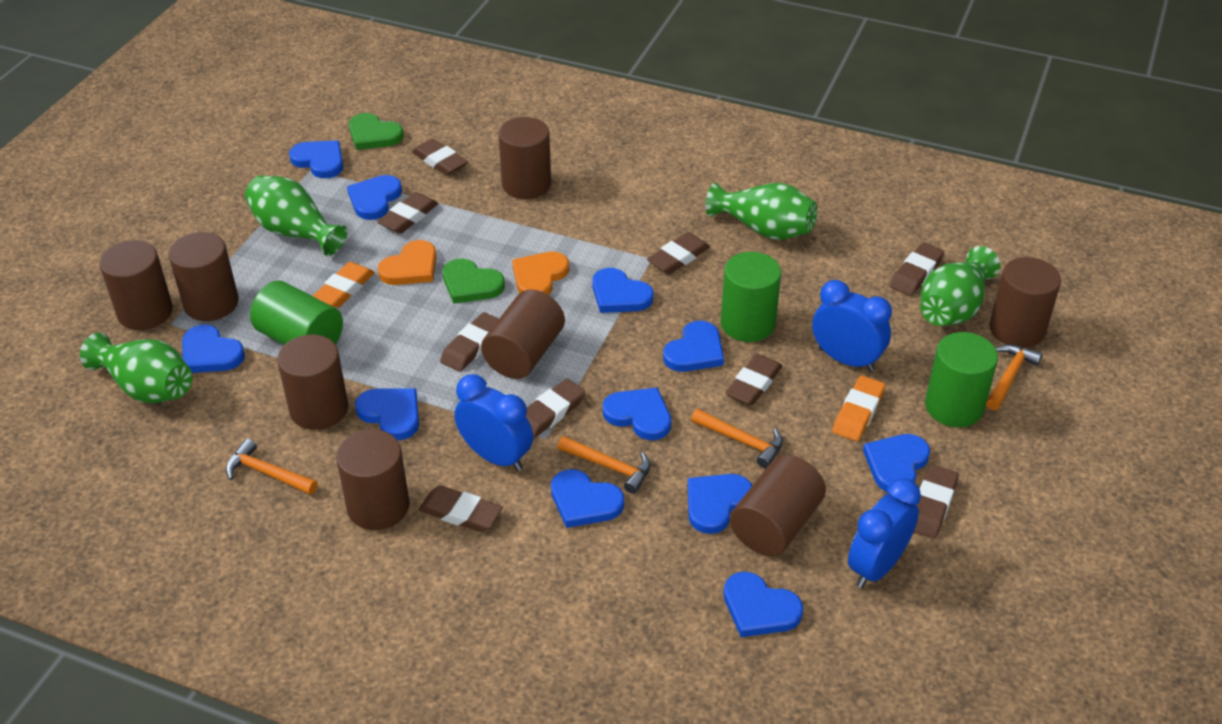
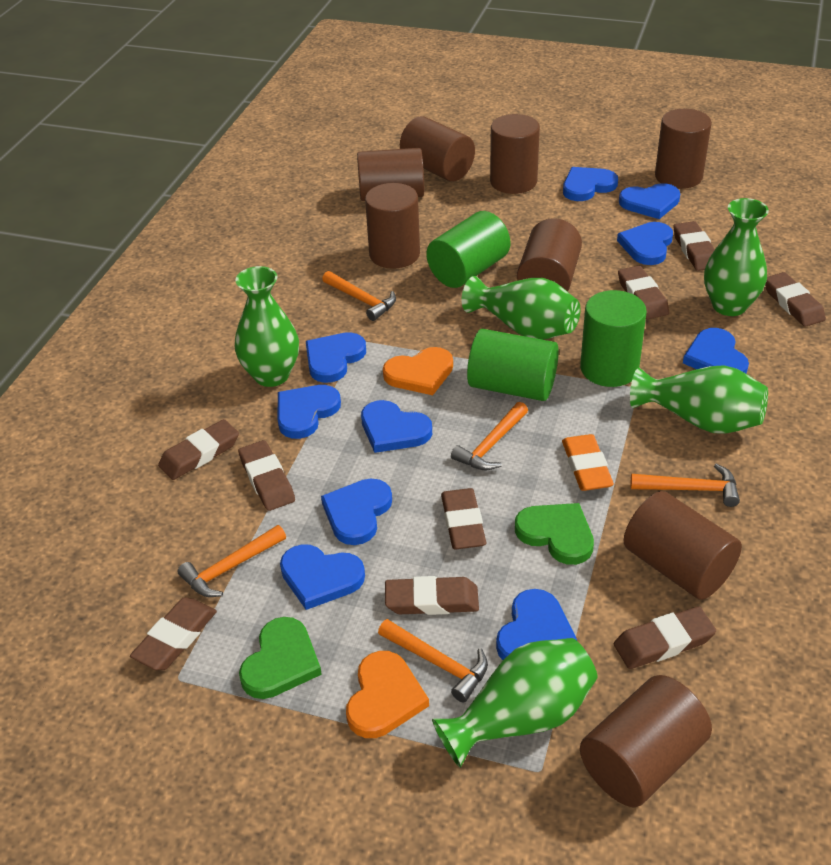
blue clock: 3 -> 0
blue heart: 11 -> 10
green vase: 4 -> 5
orange eraser: 2 -> 1
orange hammer: 4 -> 5

